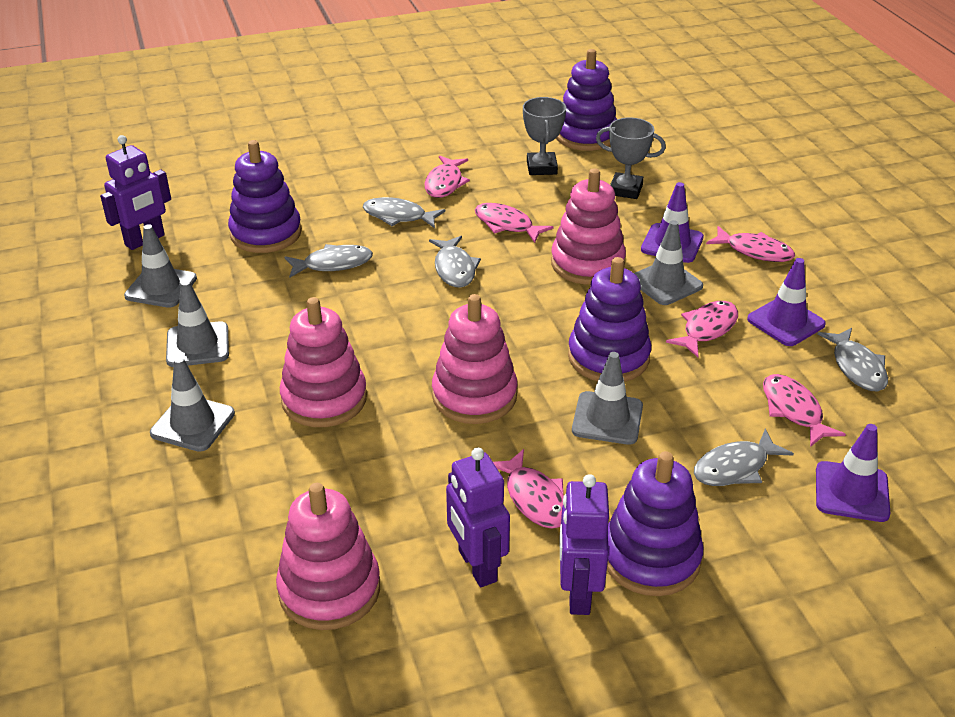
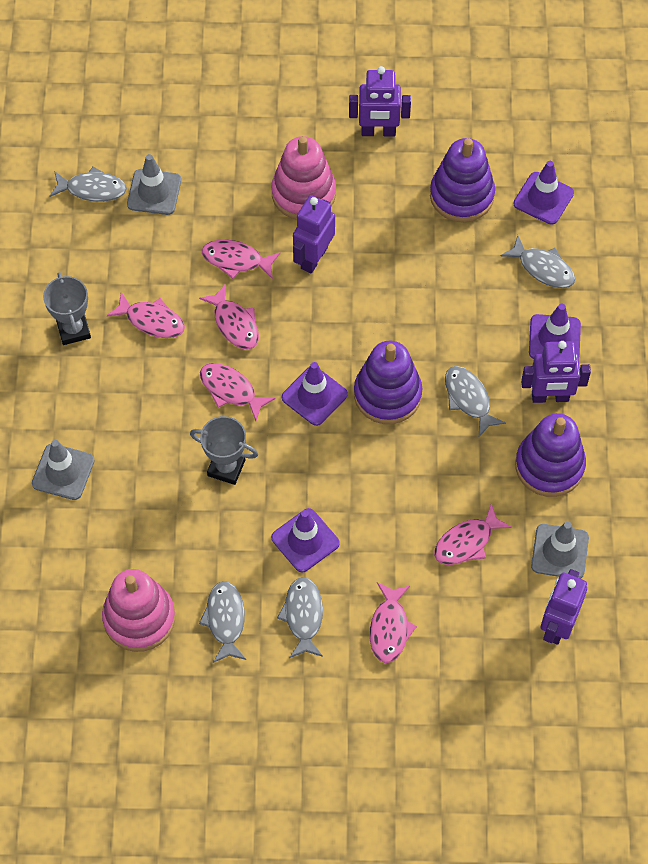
grey traffic cone: 5 -> 3
pink stacking toy: 4 -> 2
purple robot: 3 -> 4
purple stacking toy: 4 -> 3
purple traffic cone: 3 -> 4

